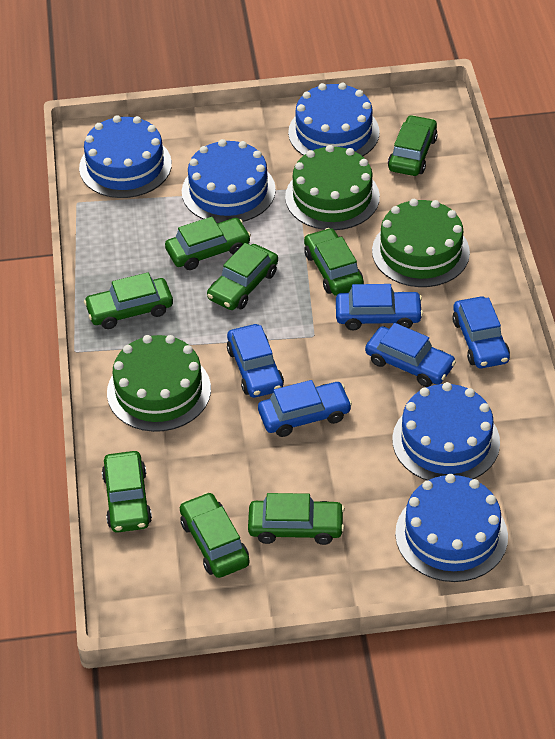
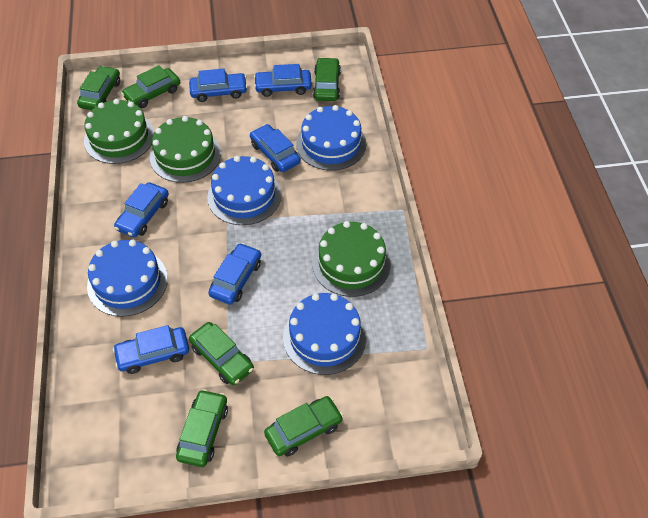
blue cake: 5 -> 4
blue car: 5 -> 6
green car: 8 -> 6

